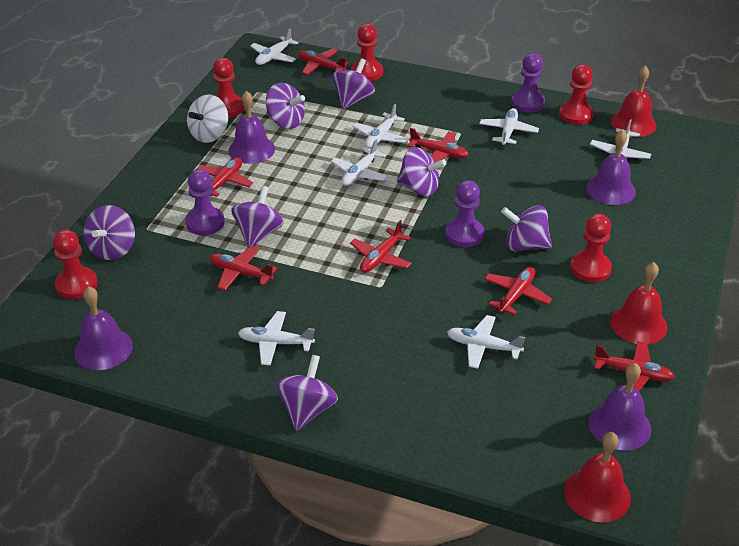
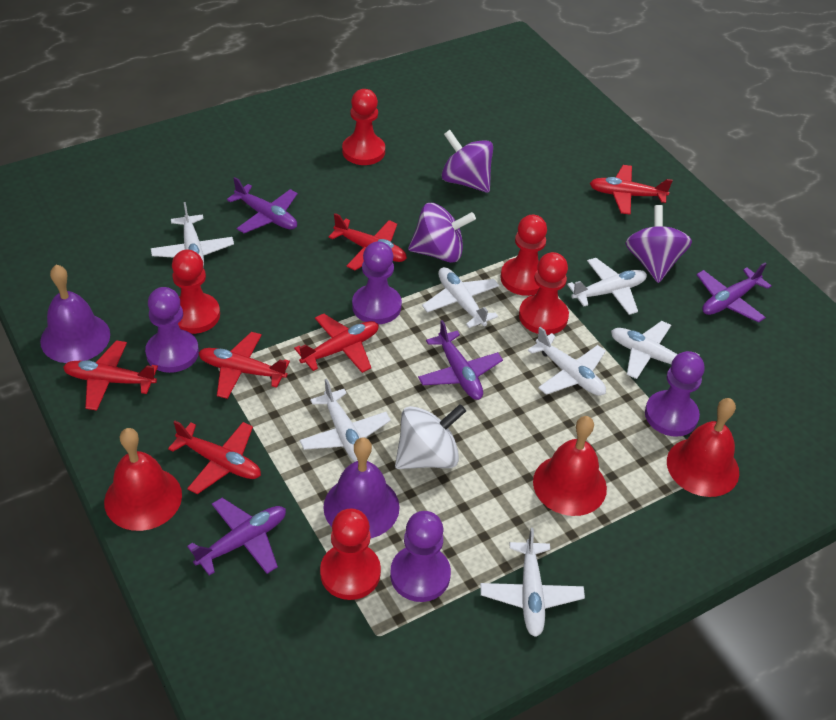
purple bell: 4 -> 2
purple pawn: 3 -> 4
purple plane: 0 -> 4
purple spinning top: 7 -> 3
red plane: 7 -> 6

